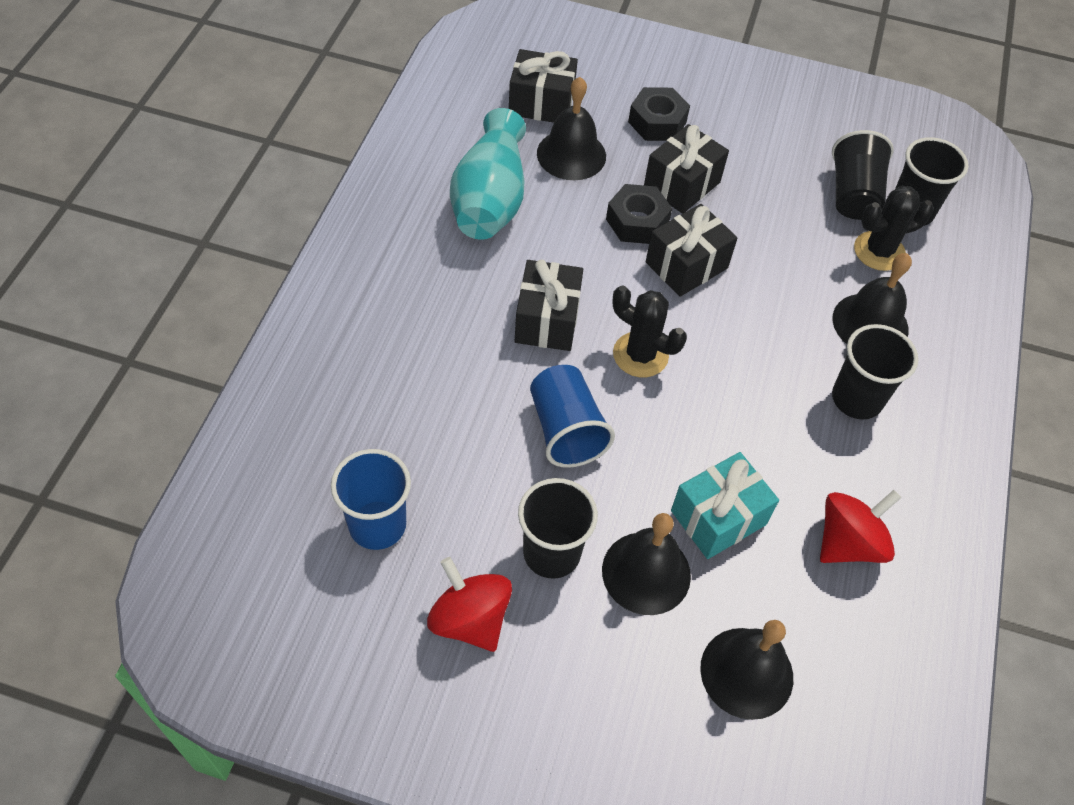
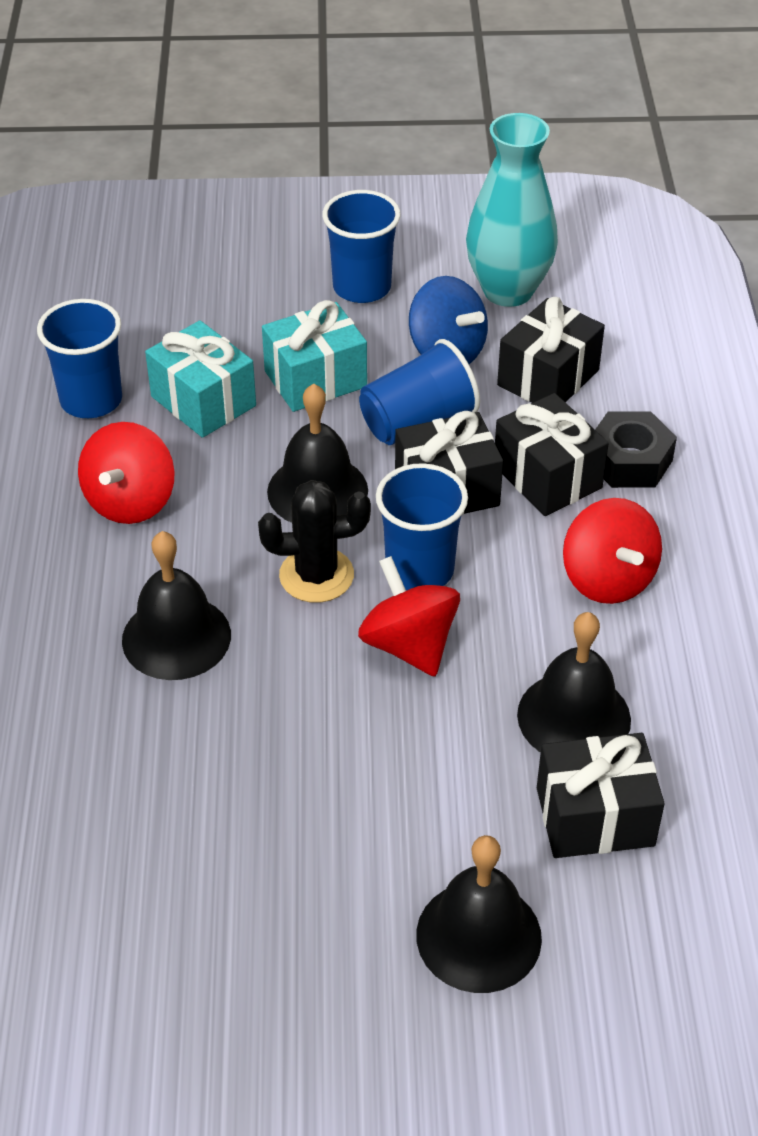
black cactus: 2 -> 1
black cup: 4 -> 0
black nut: 2 -> 1
blue cup: 2 -> 4
blue spinning top: 0 -> 1
red spinning top: 2 -> 3
turquoise gift: 1 -> 2

